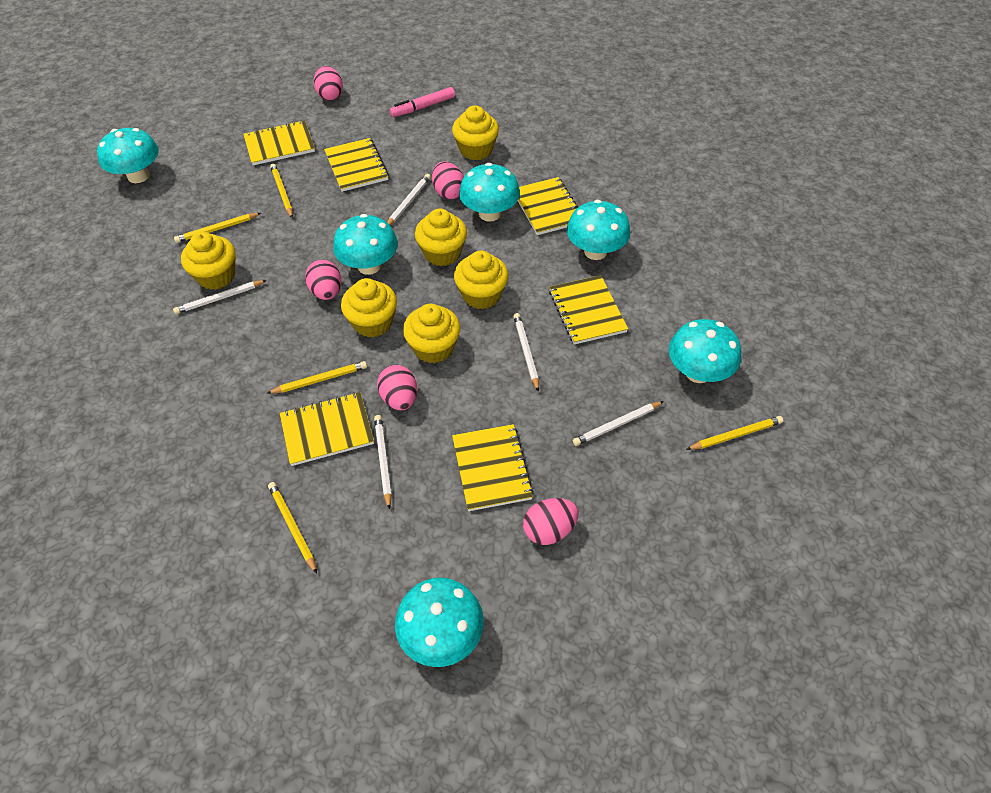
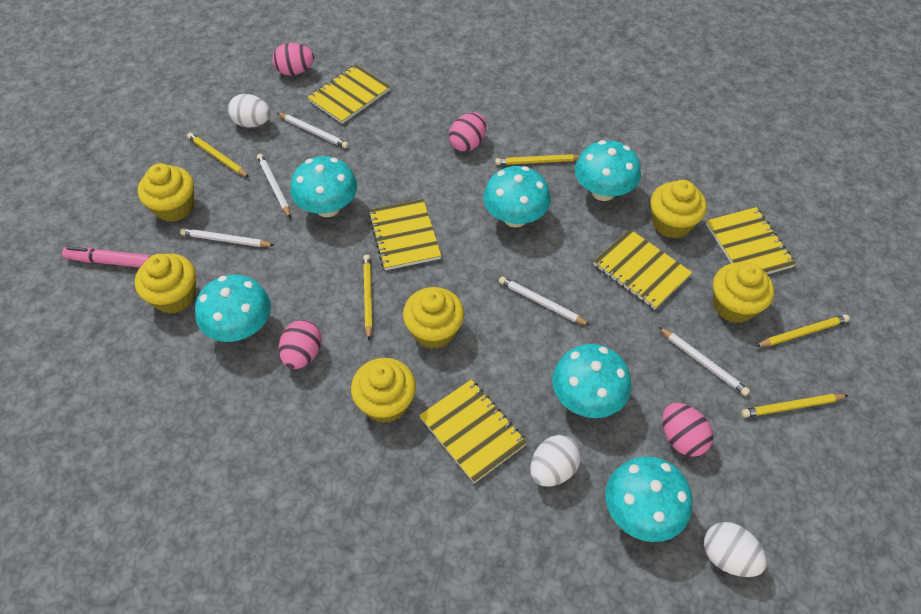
pink egg: 5 -> 4
white egg: 0 -> 3
yellow notebook: 6 -> 5

